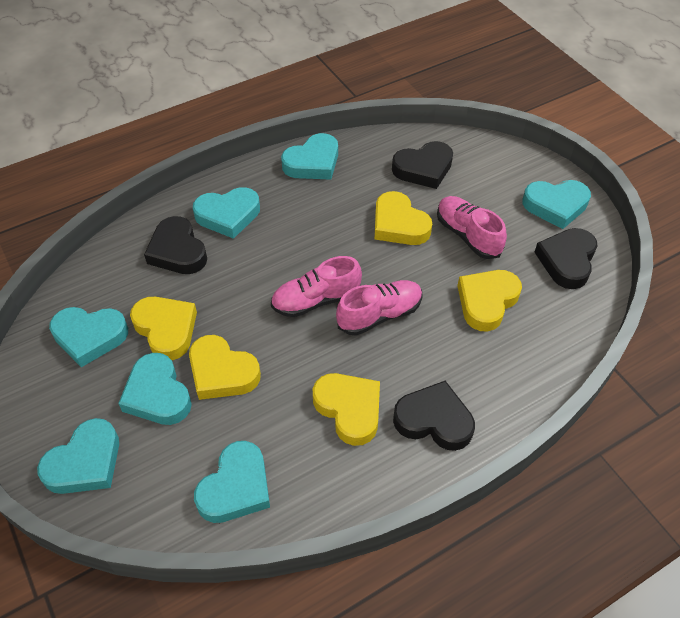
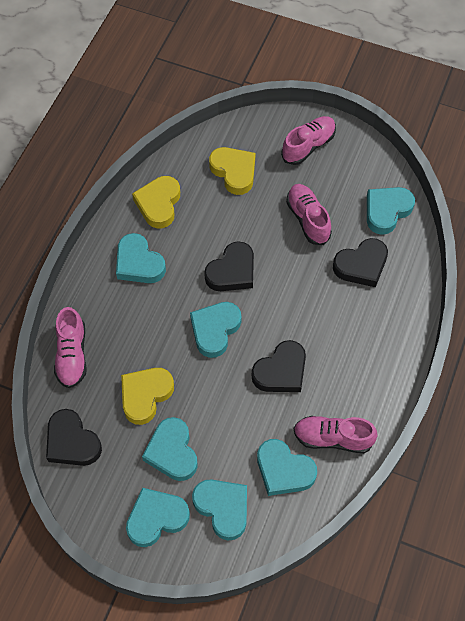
pink shoe: 3 -> 4
yellow heart: 5 -> 3

